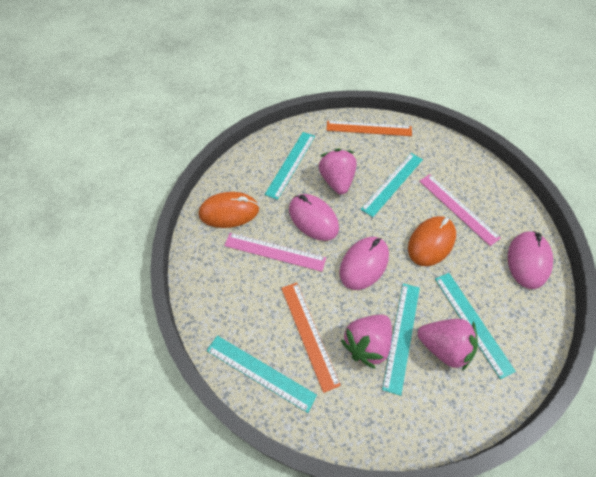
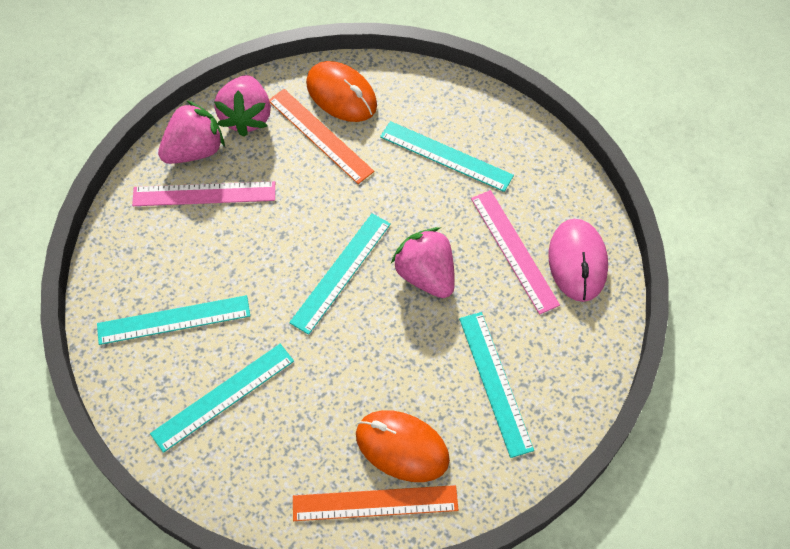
pink mouse: 3 -> 1

